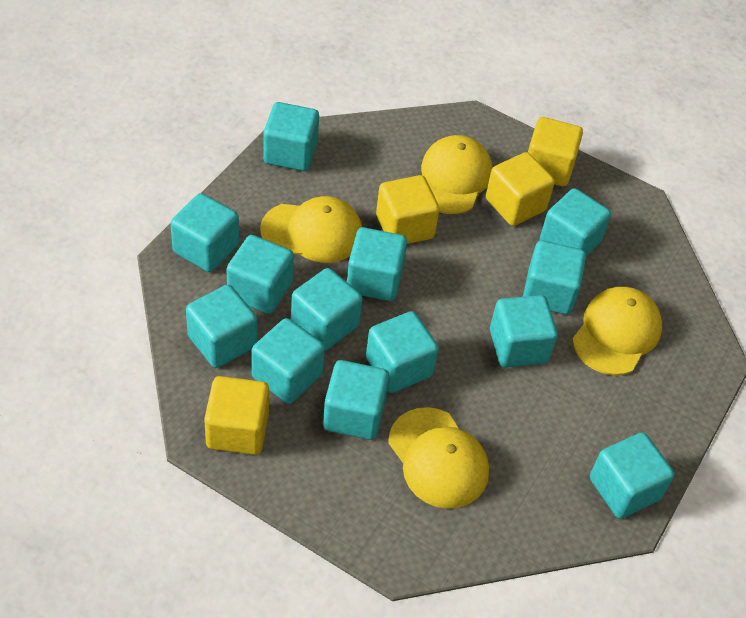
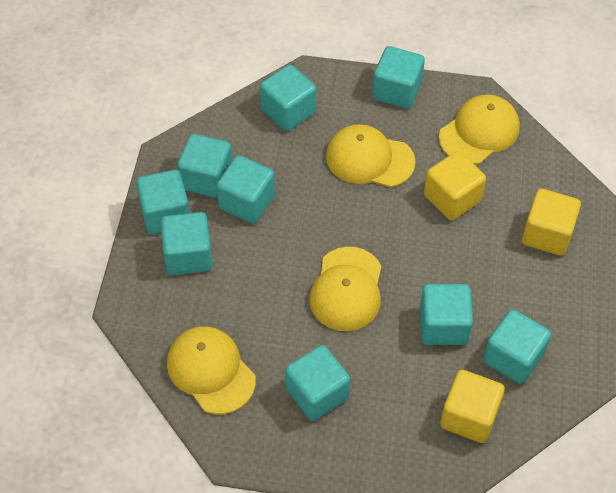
turquoise cube: 13 -> 9
yellow cube: 4 -> 3

